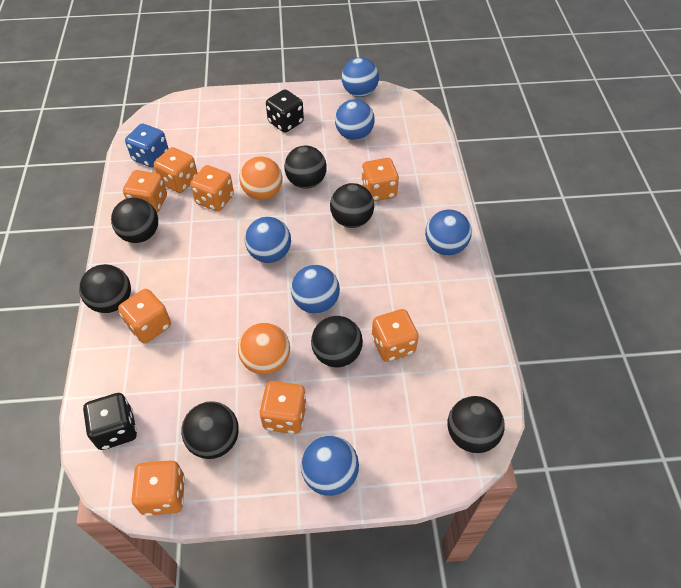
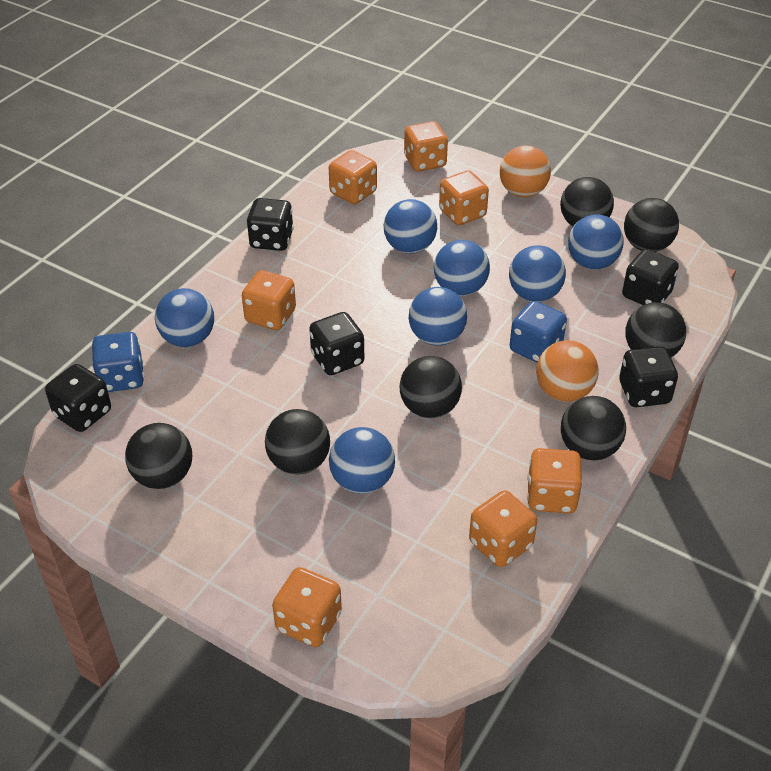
black dice: 2 -> 5
blue ball: 6 -> 7
blue dice: 1 -> 2
orange dice: 8 -> 7

